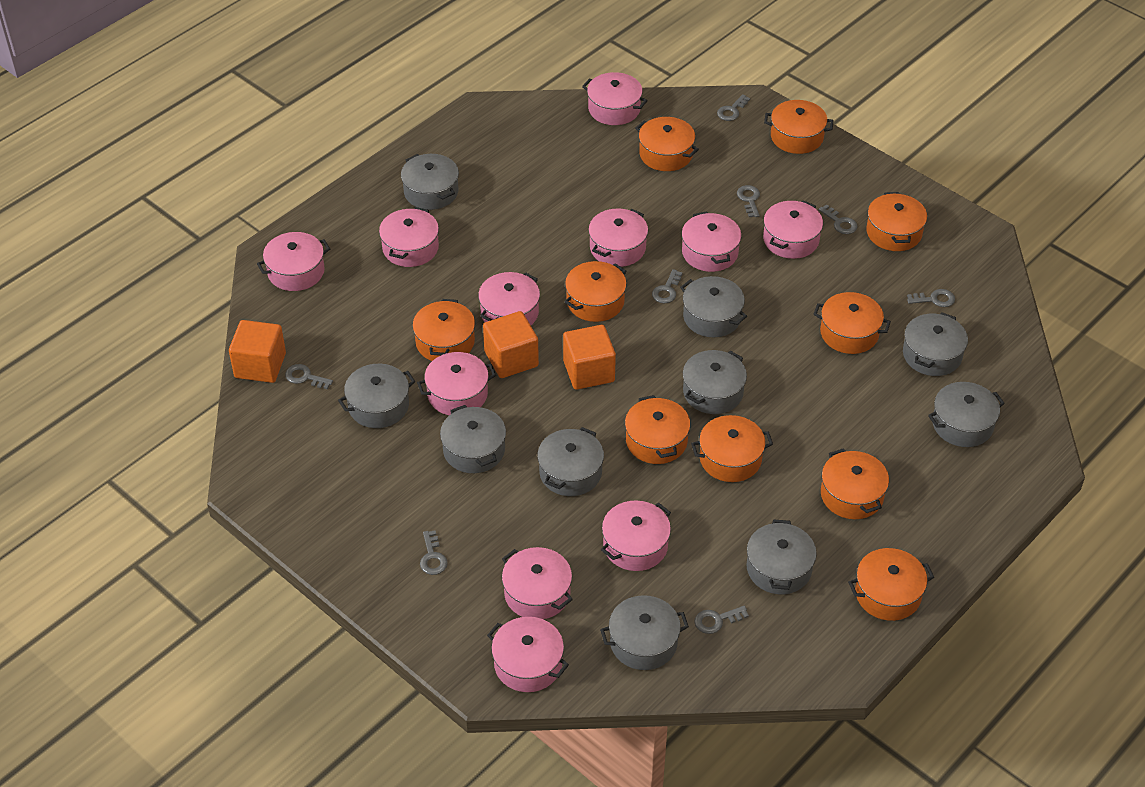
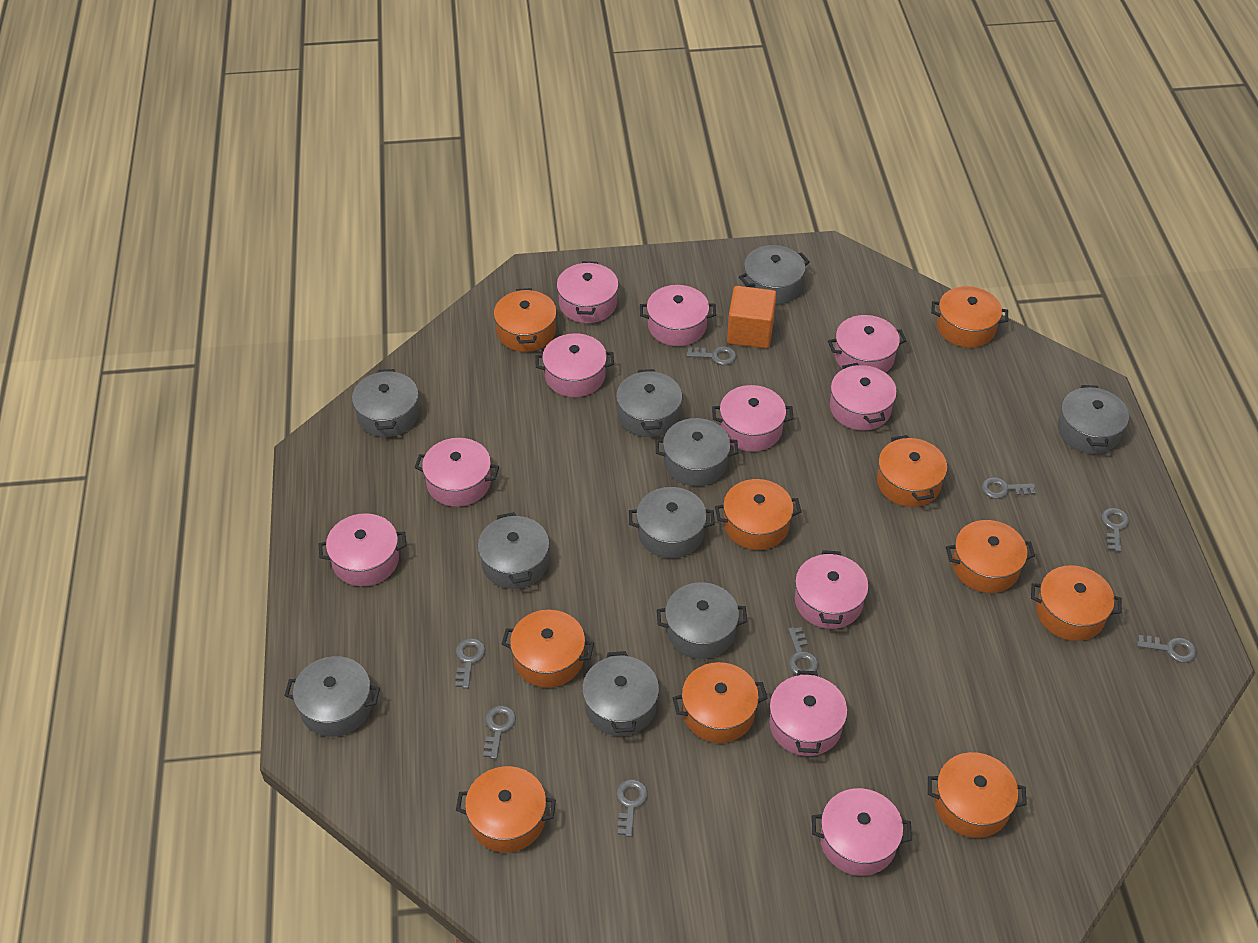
orange cube: 3 -> 1

